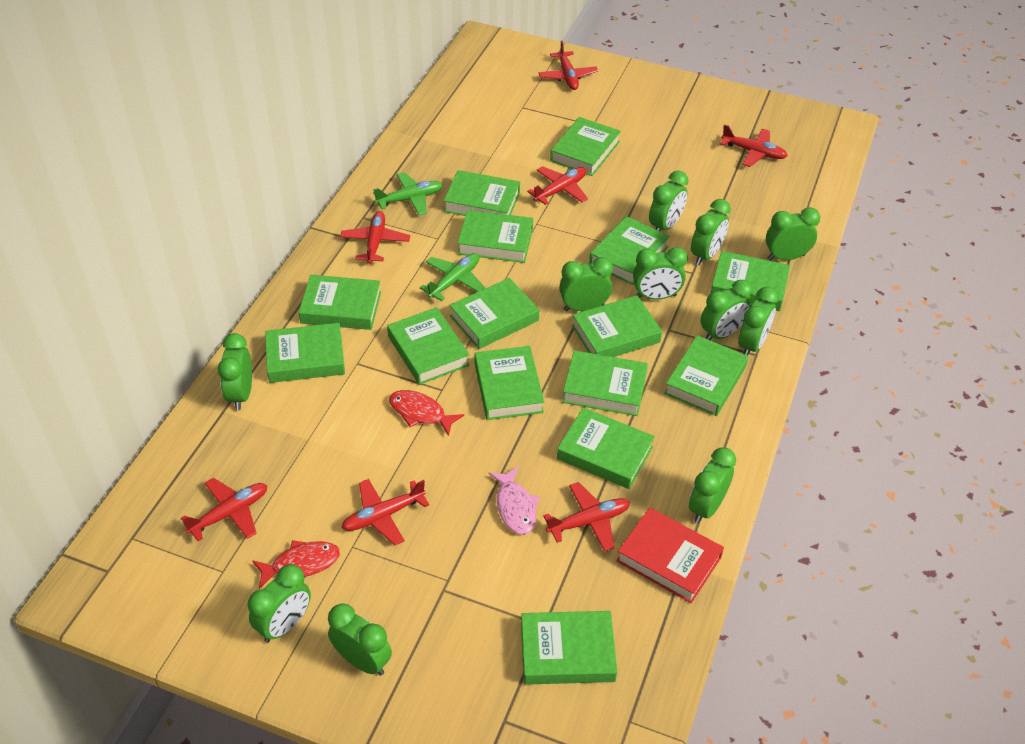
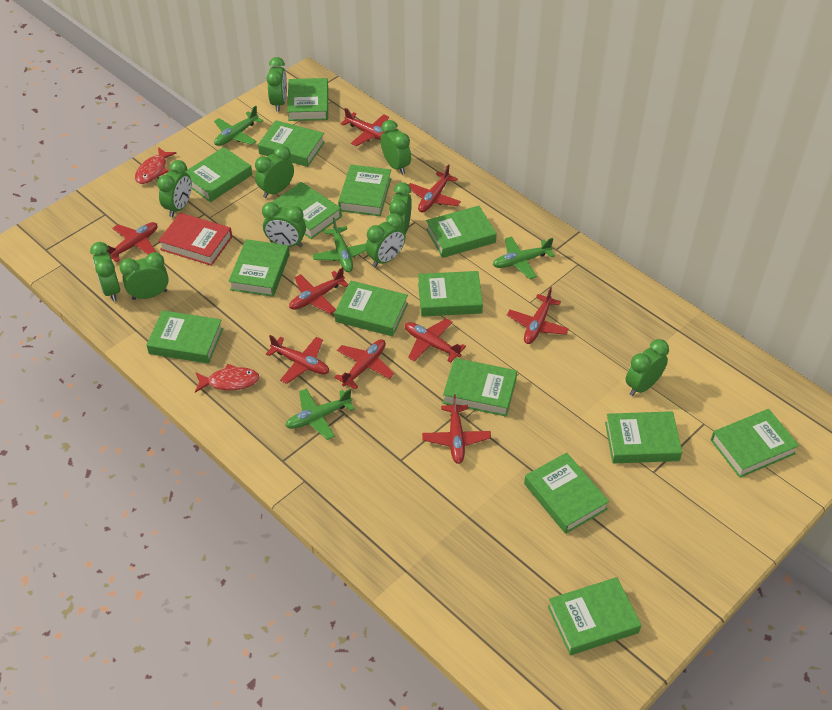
green clock: 11 -> 10
green plane: 2 -> 4
pink fish: 1 -> 0
red plane: 7 -> 9

